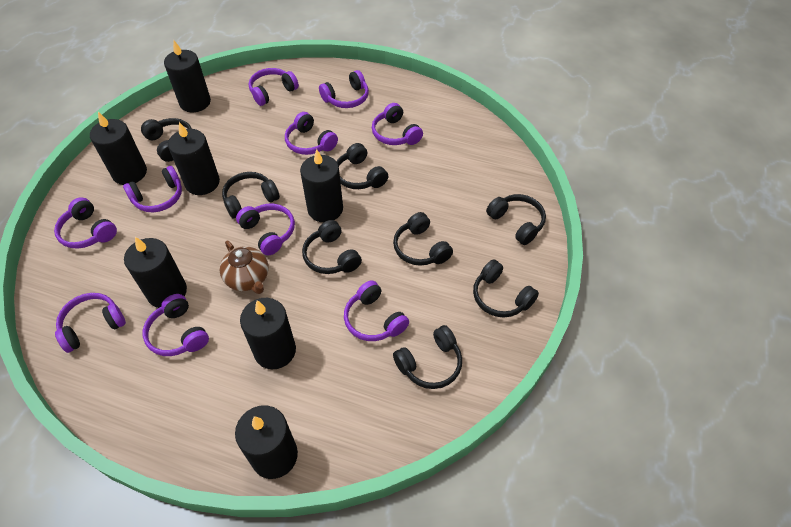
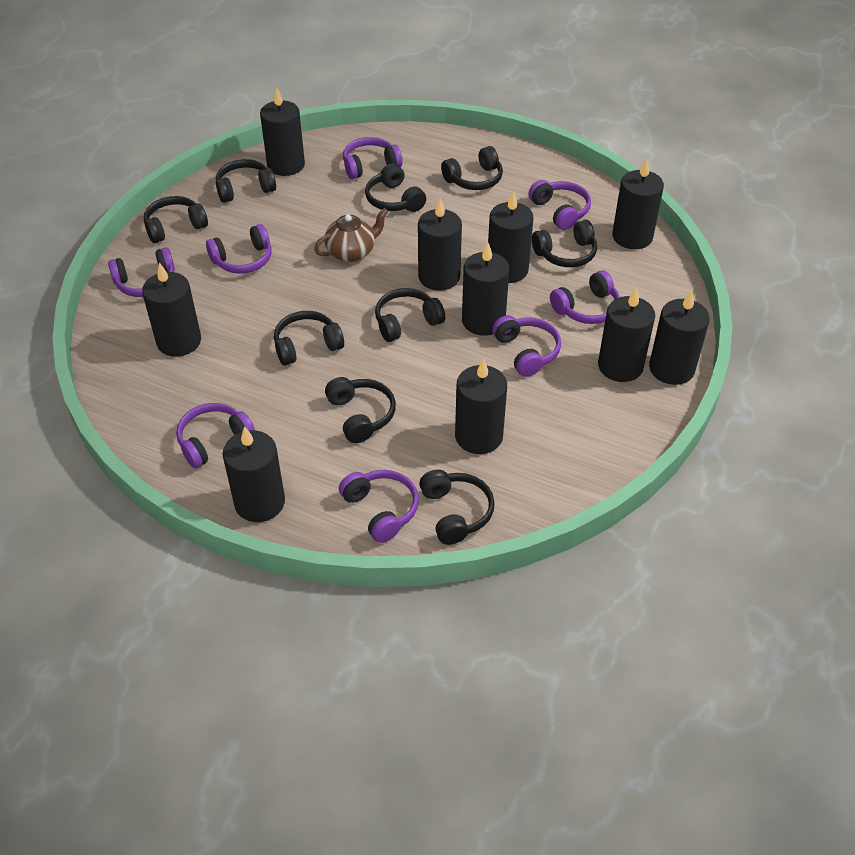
black candle: 7 -> 10
black headphones: 8 -> 9
purple headphones: 10 -> 8

